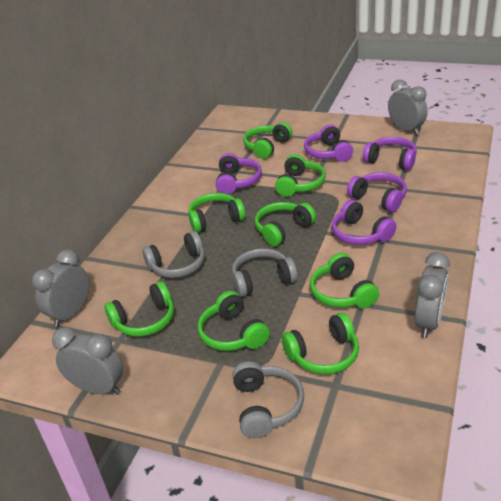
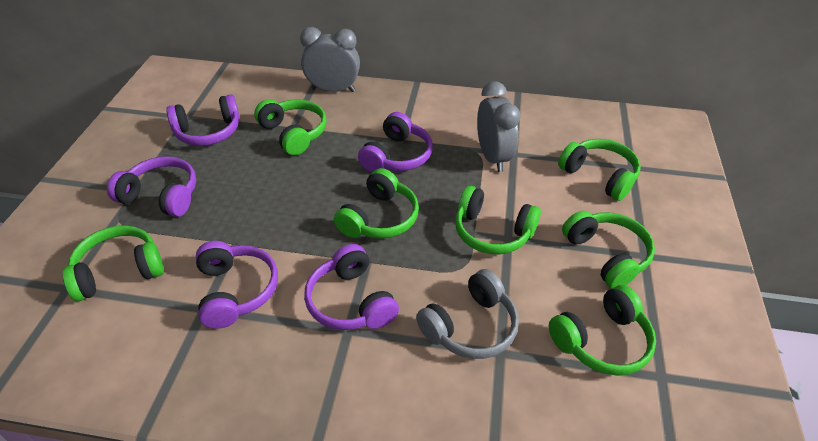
green headphones: 8 -> 7
grey clock: 4 -> 2
grey headphones: 3 -> 1

